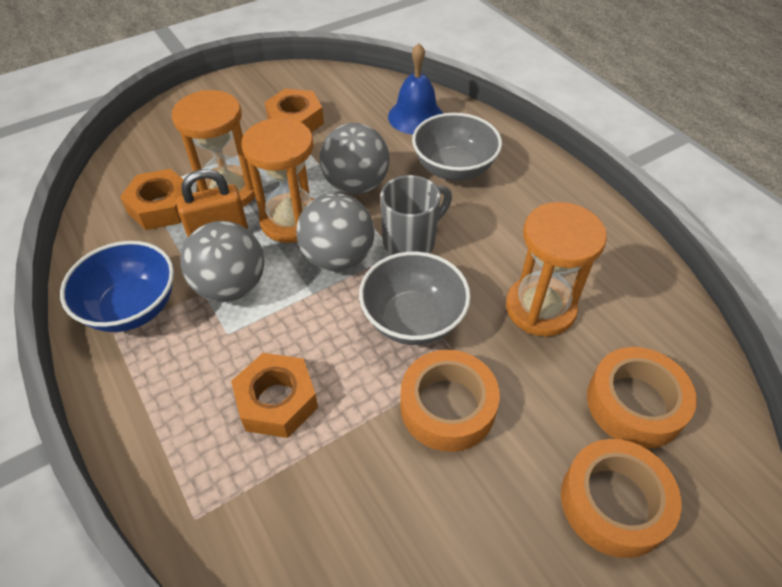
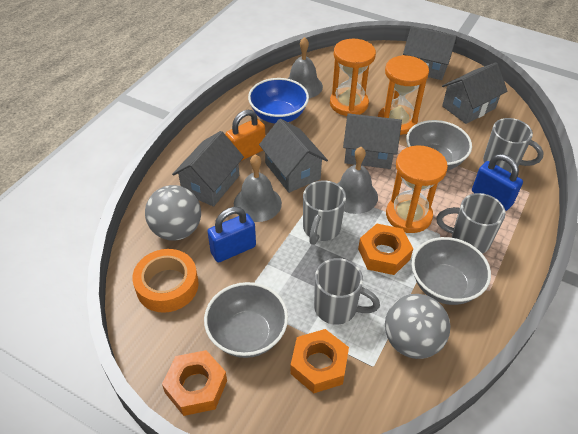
blue bell: 1 -> 0
blue padlock: 0 -> 2
grey ball: 3 -> 2
grey bell: 0 -> 3
grey bowl: 2 -> 3
grey house: 0 -> 5
grey mug: 1 -> 4
orange tape: 3 -> 1

